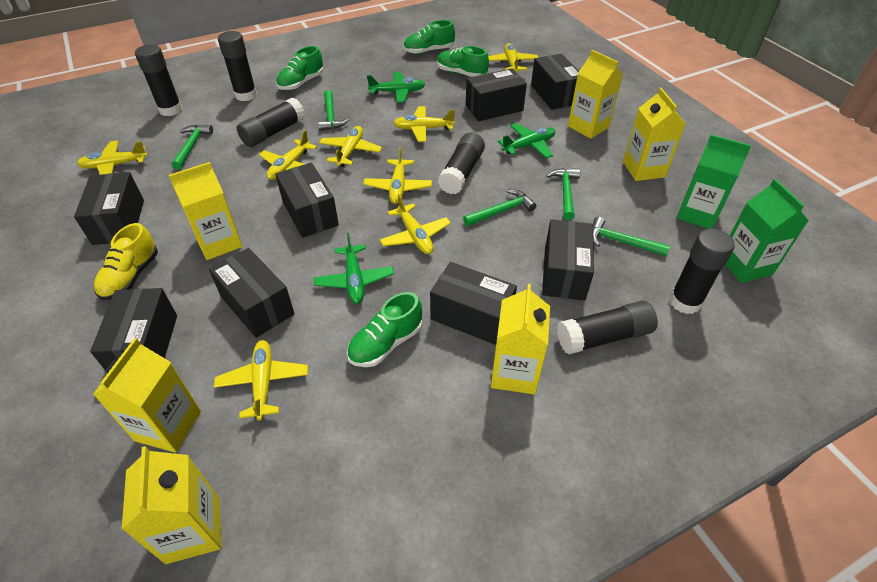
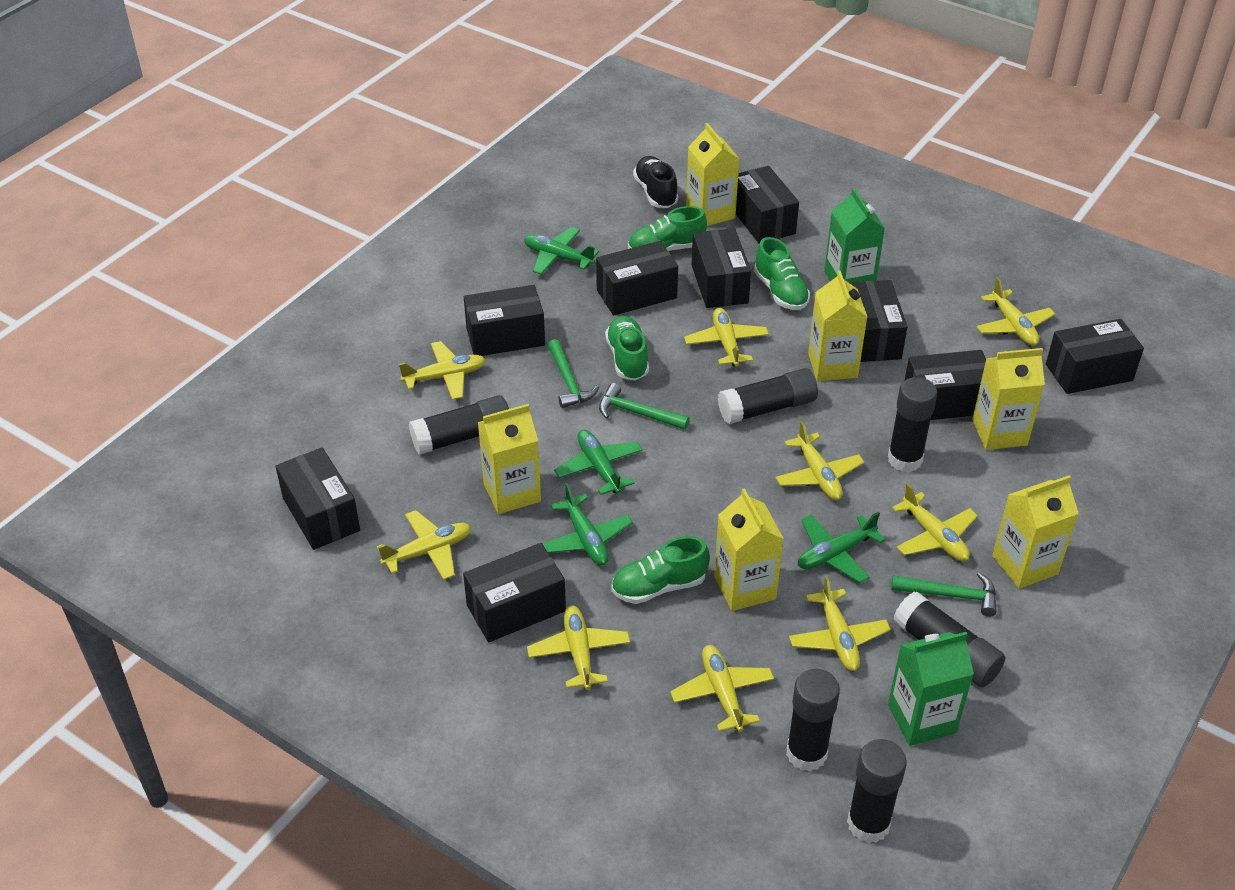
black box: 8 -> 9
black shoe: 0 -> 1
green hammer: 5 -> 3
green plane: 3 -> 4
yellow plane: 8 -> 9
yellow shoe: 1 -> 0

